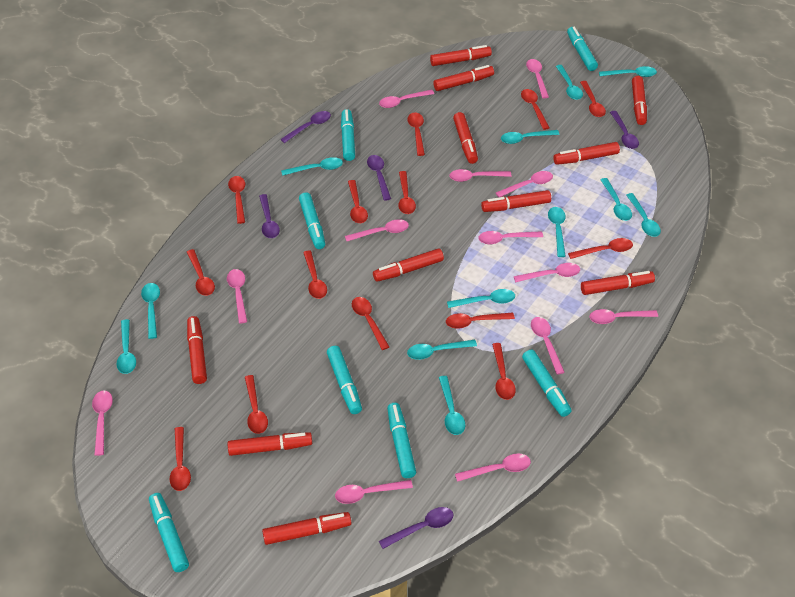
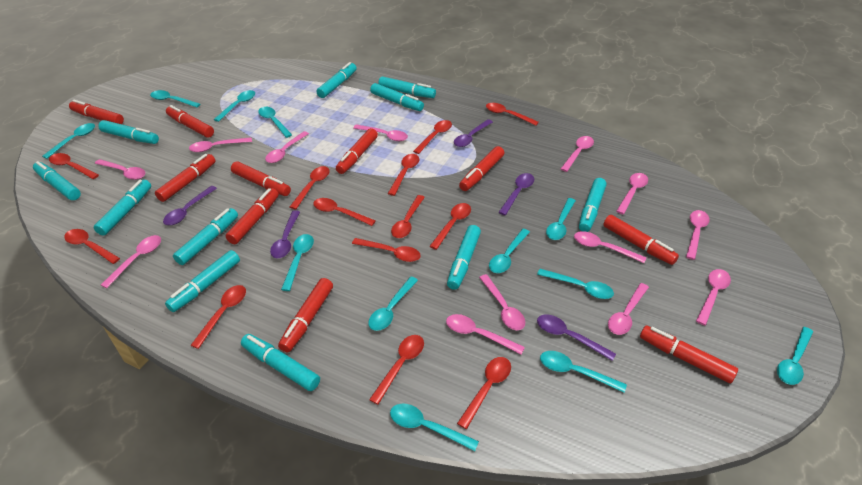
red marker: 11 -> 10
red spoon: 14 -> 13
turquoise marker: 7 -> 11

